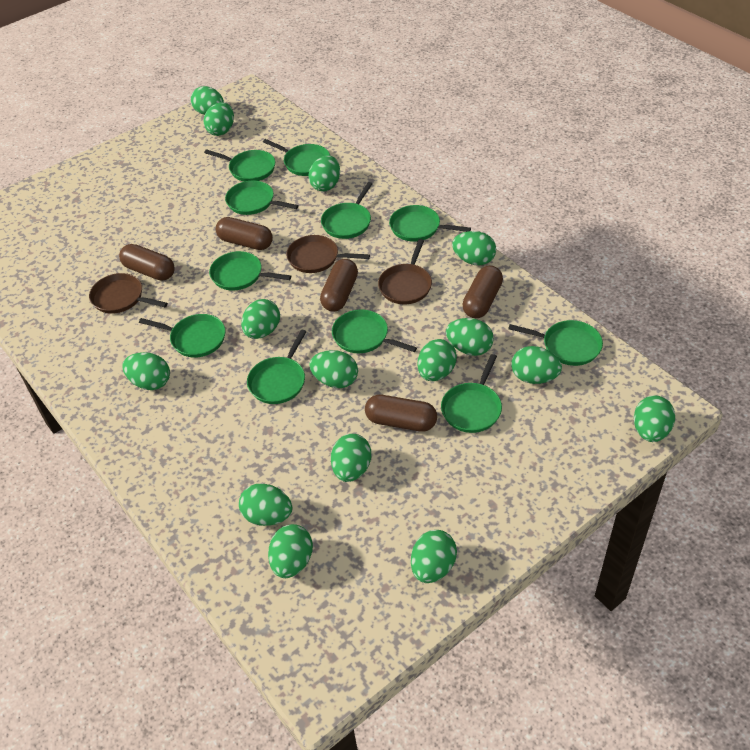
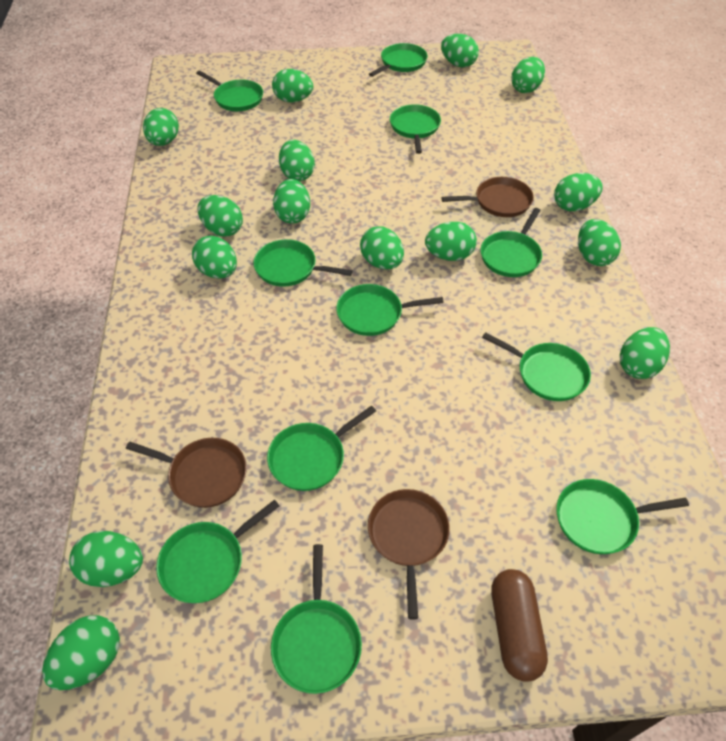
brown capsule: 5 -> 1

